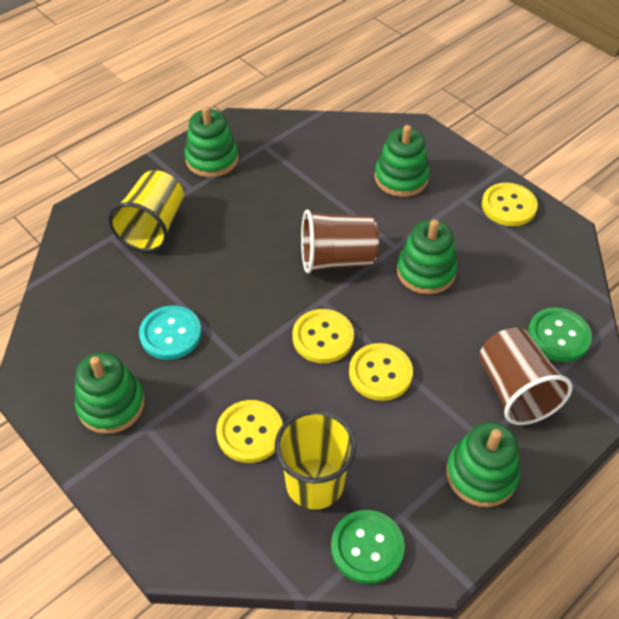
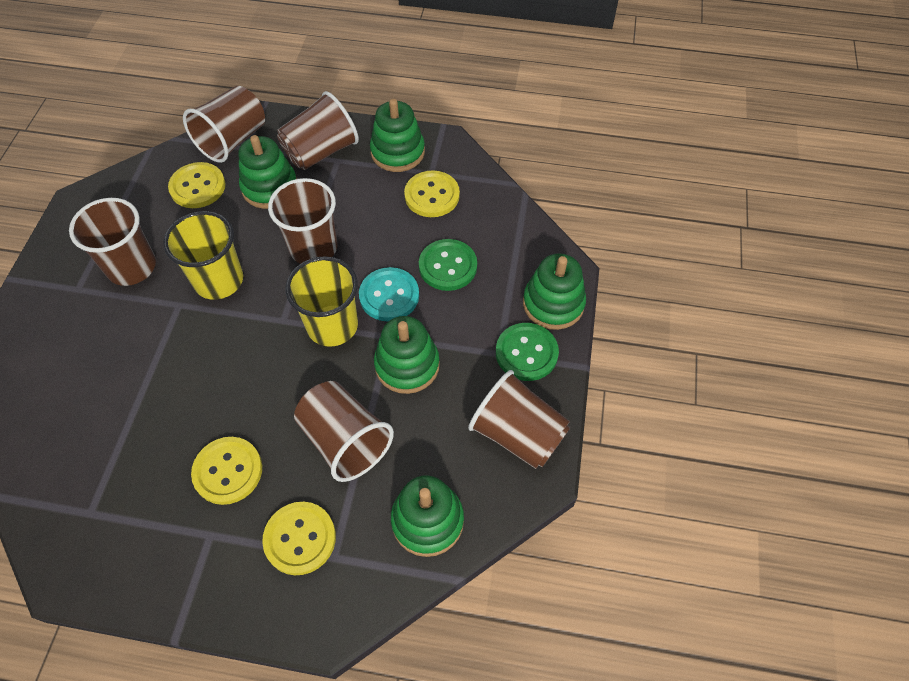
brown cup: 2 -> 6

